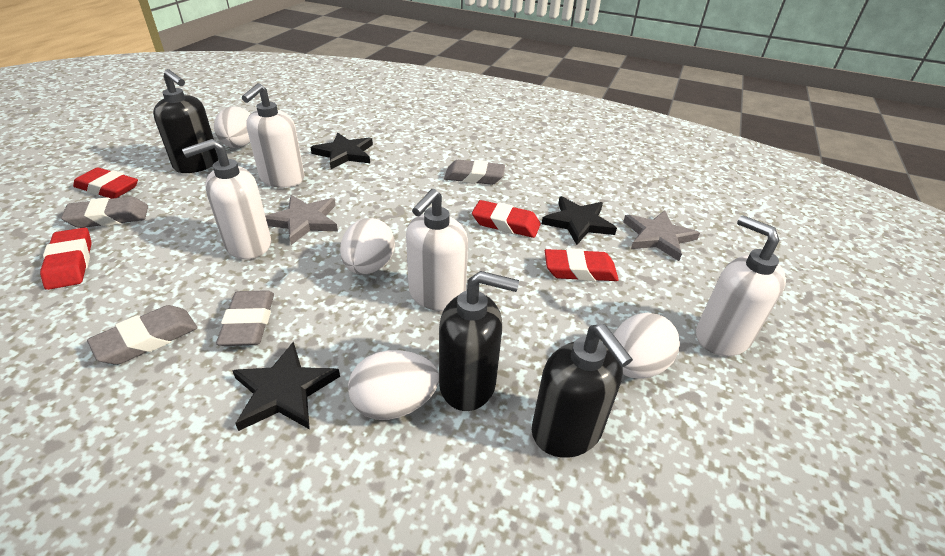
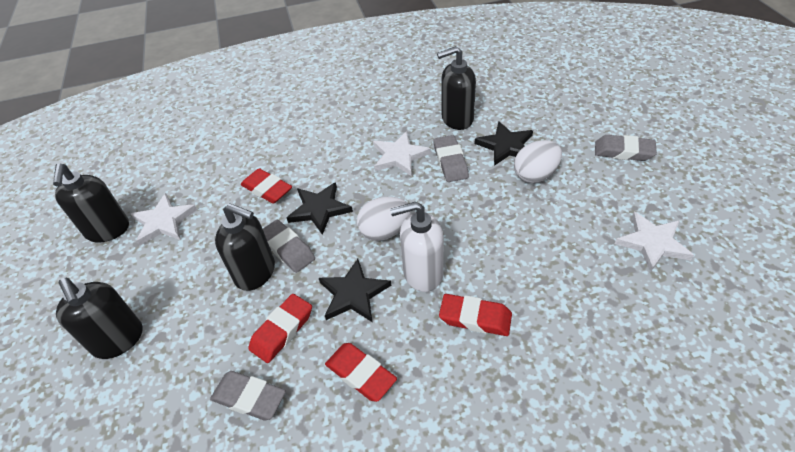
black soap dispenser: 3 -> 4
grey star: 2 -> 0
white egg: 4 -> 2
white soap dispenser: 4 -> 1
white star: 0 -> 3

